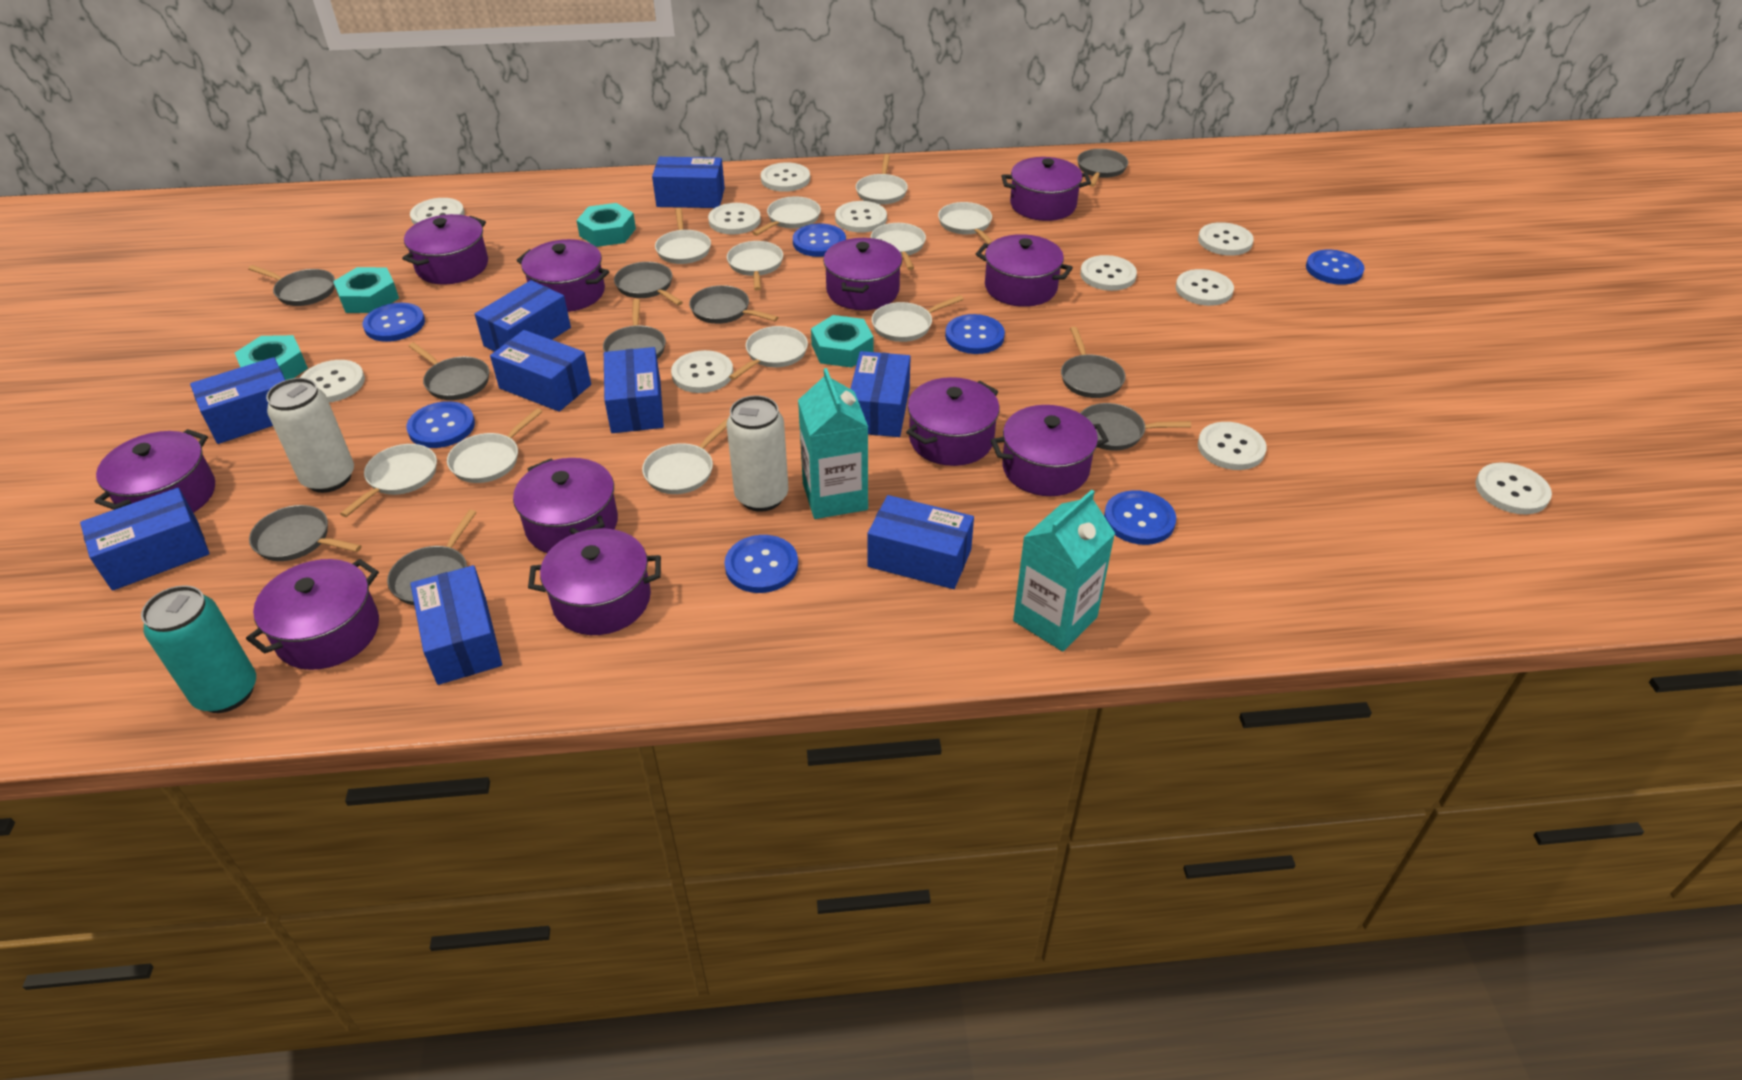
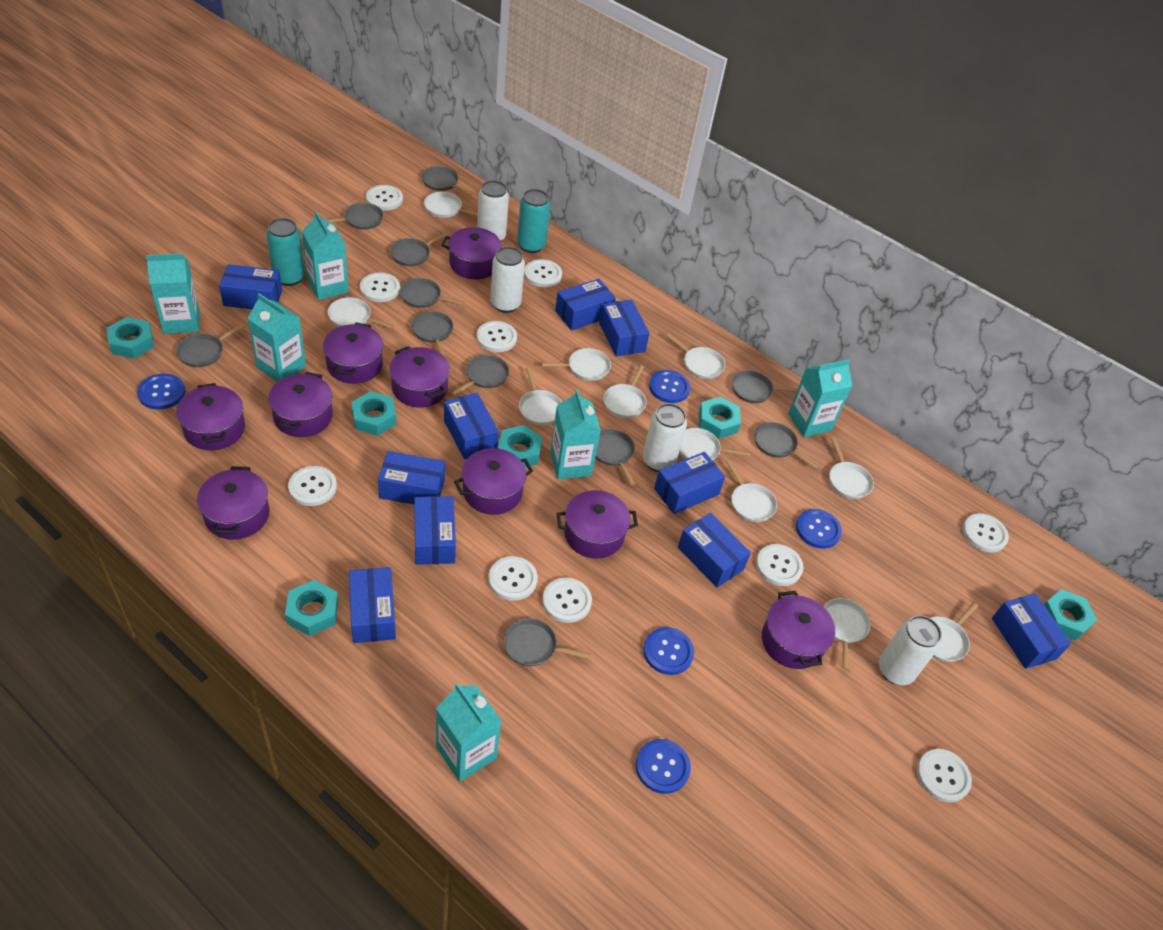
blue box: 9 -> 10
blue button: 7 -> 5
grey pan: 10 -> 11
purple pot: 11 -> 9
turquoise can: 1 -> 2
turquoise carton: 2 -> 6
turquoise nut: 4 -> 6
white button: 11 -> 10
white can: 2 -> 4

